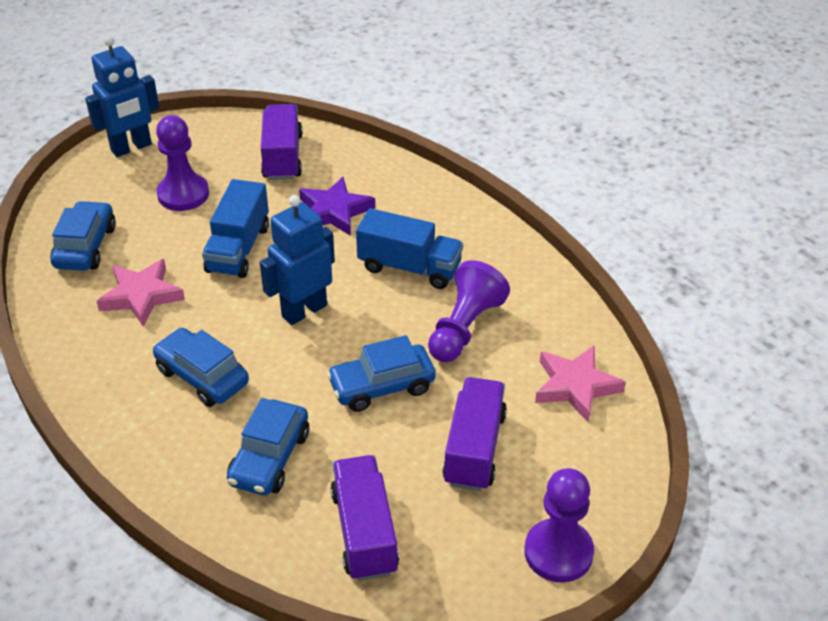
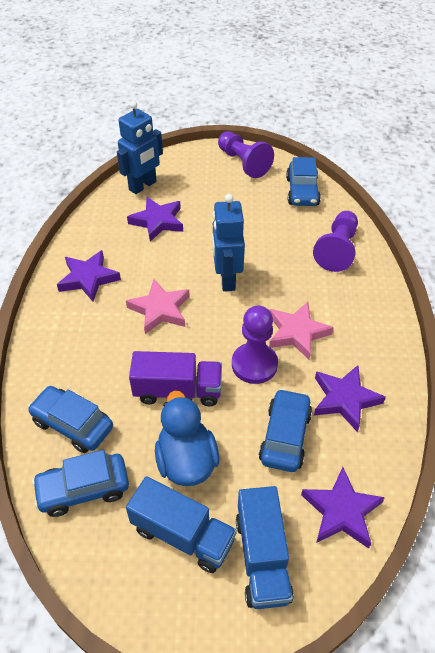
blue duck: 0 -> 1
purple star: 1 -> 4
purple truck: 3 -> 1

